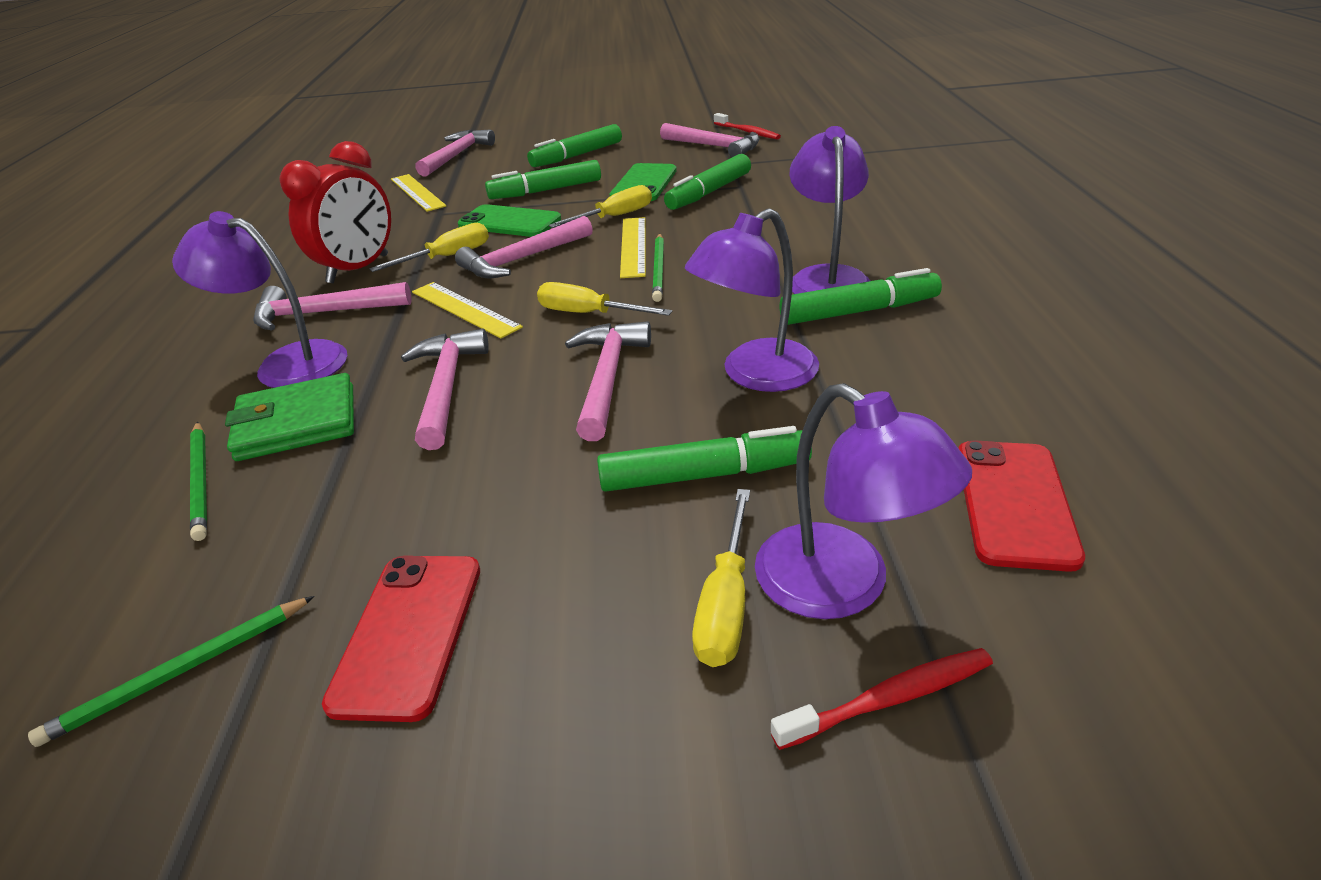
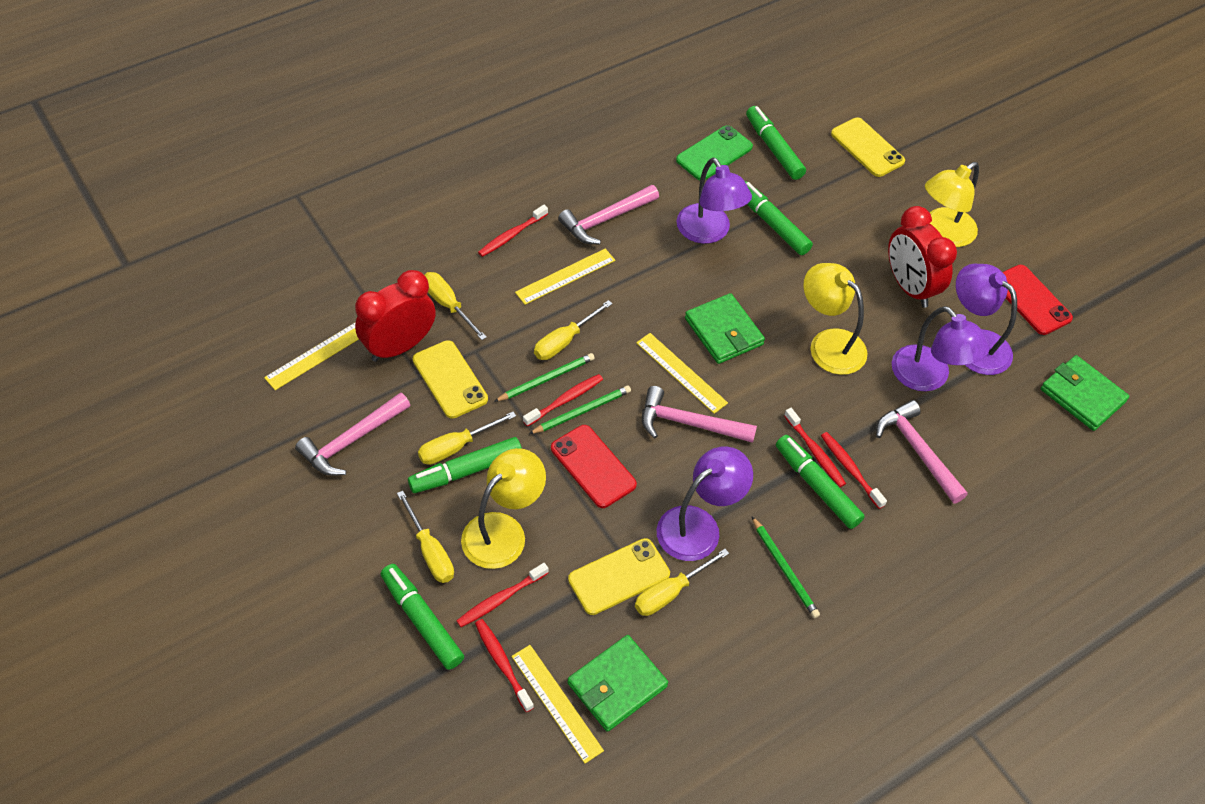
green phone: 2 -> 1
green wallet: 1 -> 3
pink hammer: 6 -> 4
red clock: 1 -> 2
red toothbrush: 2 -> 6
yellow lamp: 0 -> 3
yellow phone: 0 -> 3
yellow ruler: 3 -> 4
yellow screwdriver: 4 -> 5

